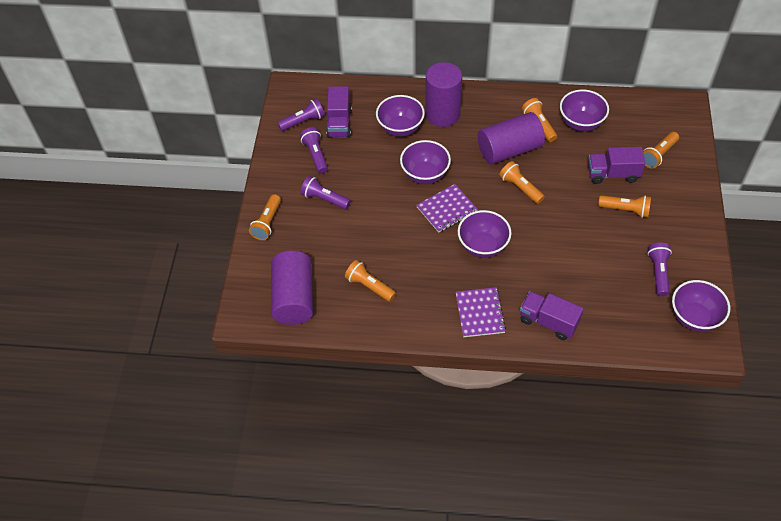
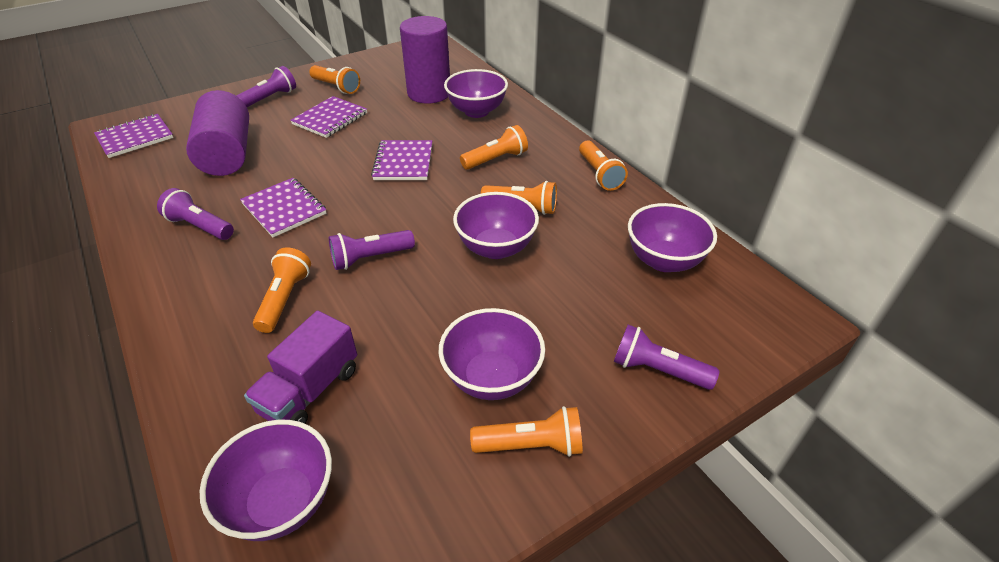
purple cylinder: 3 -> 2
purple notebook: 2 -> 4
purple truck: 3 -> 1

